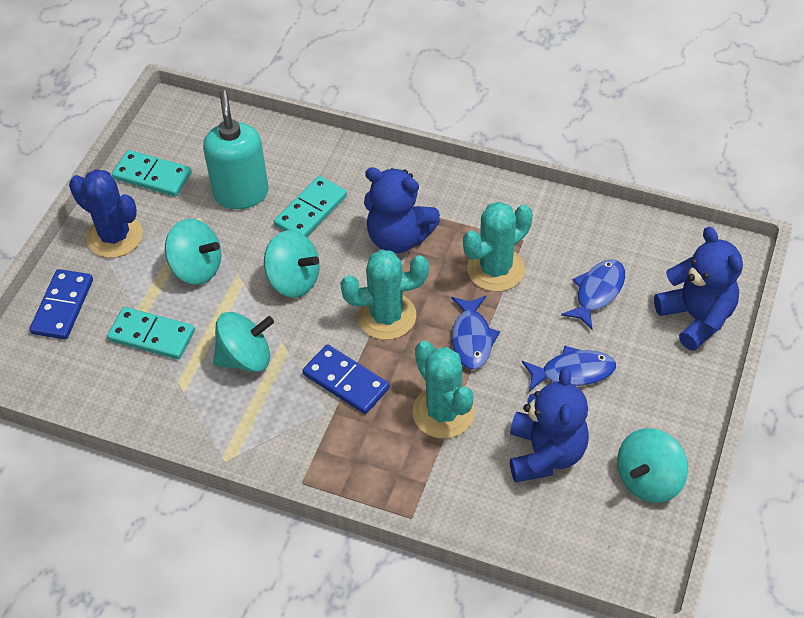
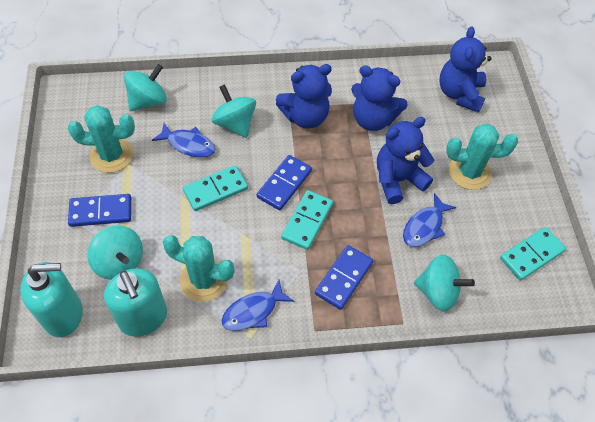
blue cactus: 1 -> 0
blue domino: 2 -> 3
blue teddy bear: 3 -> 4
turquoise soap dispenser: 1 -> 2

